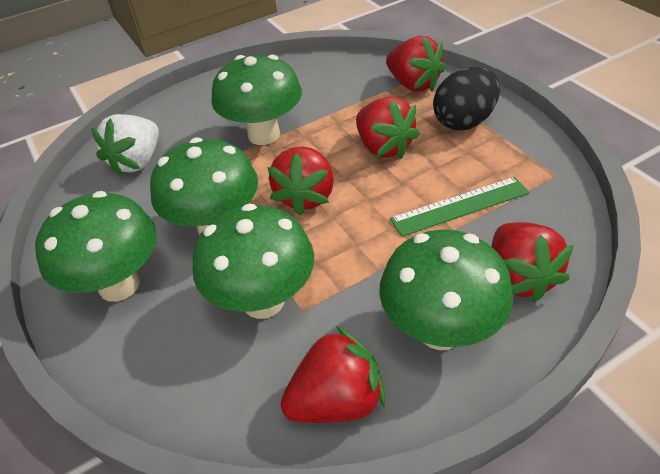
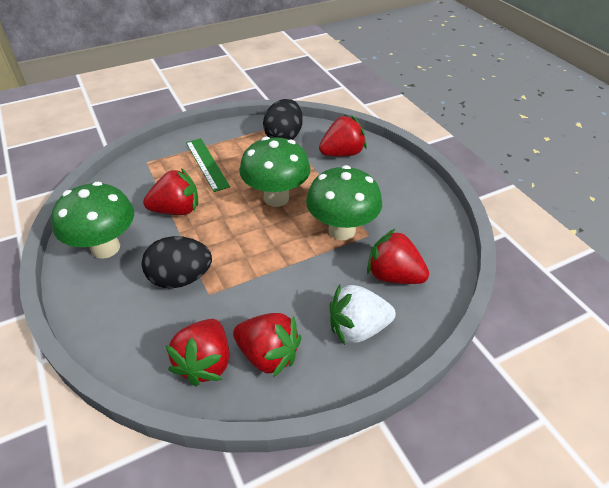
black egg: 1 -> 2
green mushroom: 5 -> 3

